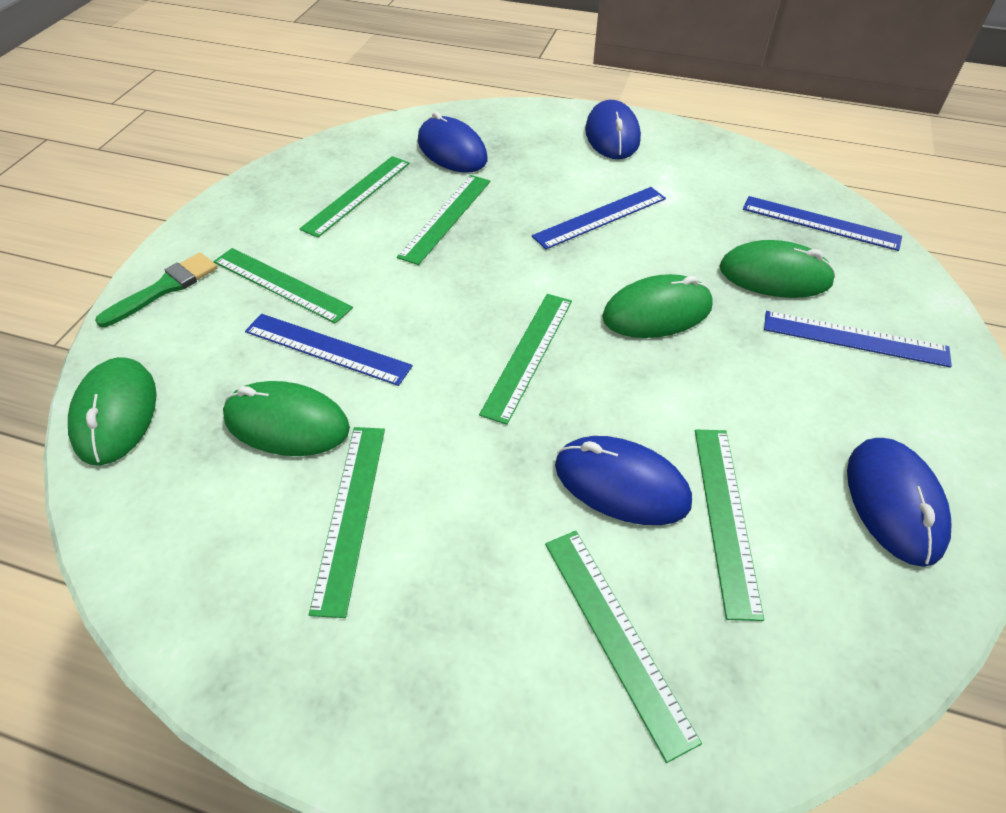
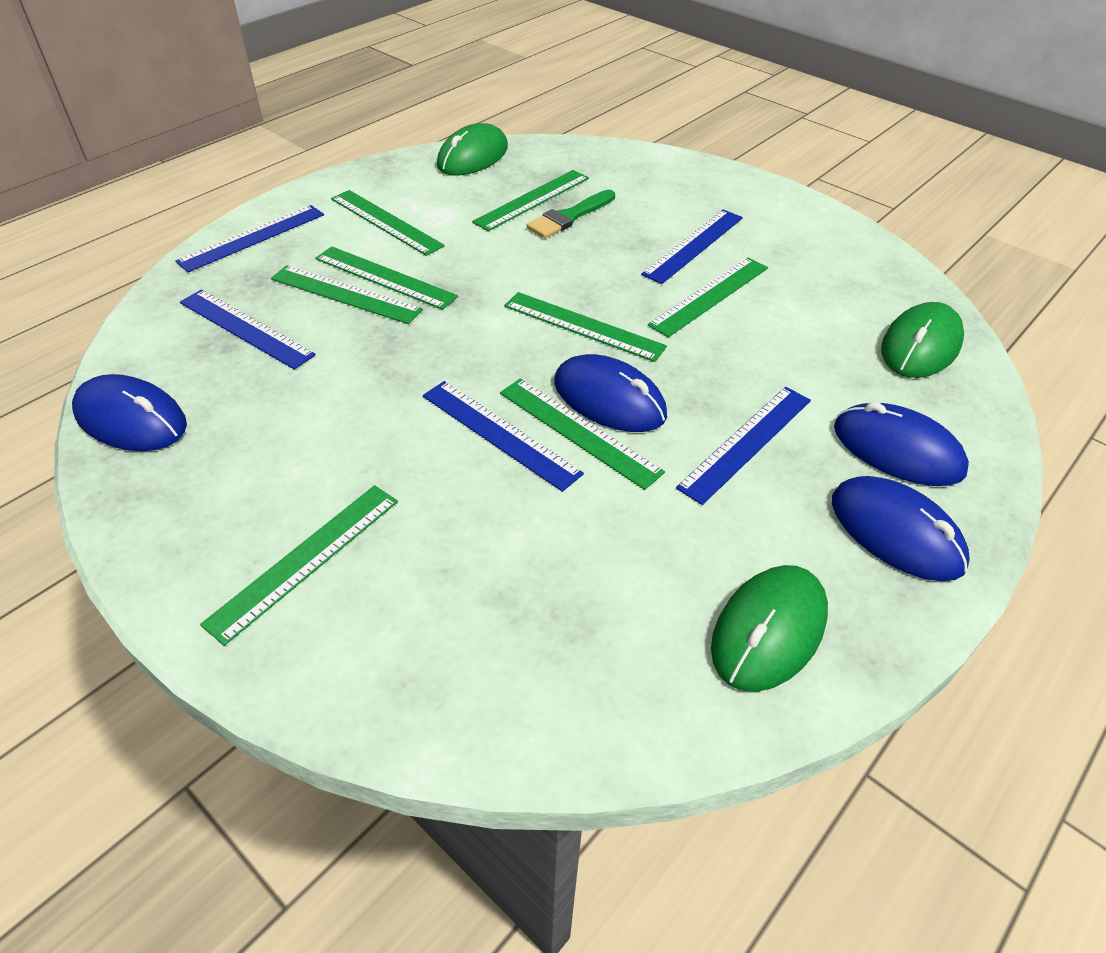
blue ruler: 4 -> 5
green mouse: 4 -> 3
green ruler: 7 -> 8

